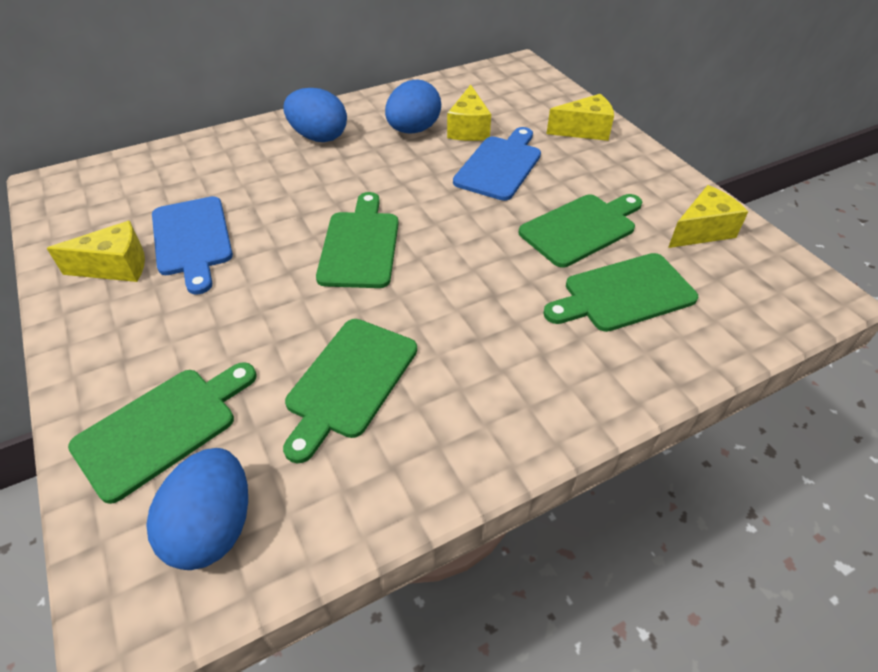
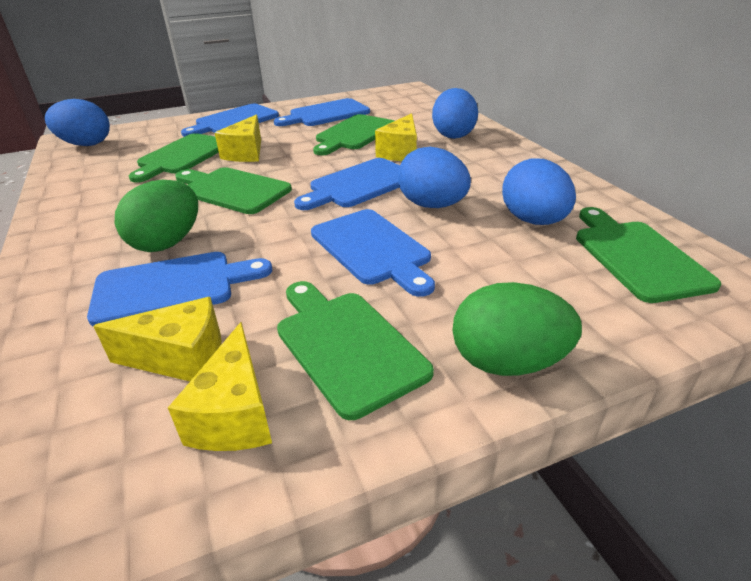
blue cutting board: 2 -> 5
blue egg: 3 -> 4
green egg: 0 -> 2

